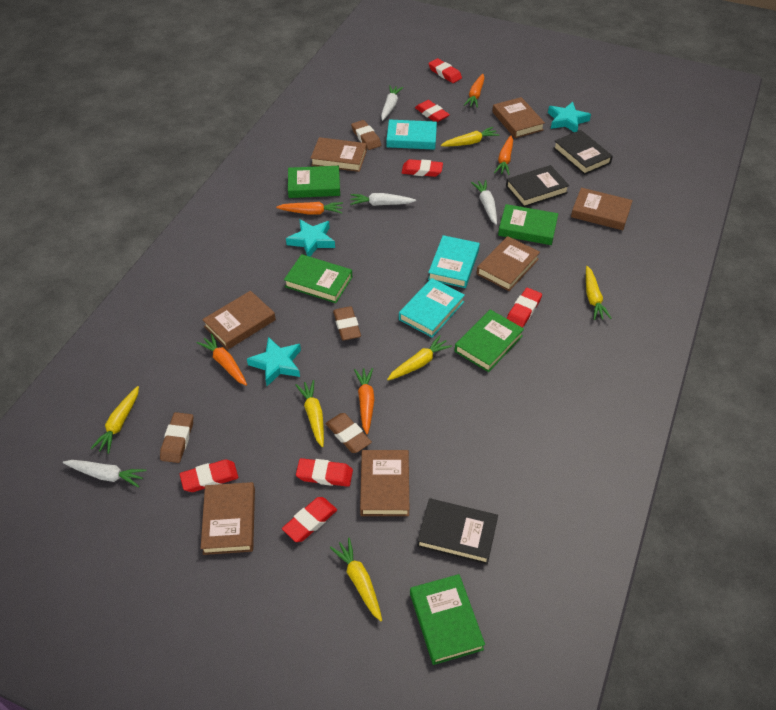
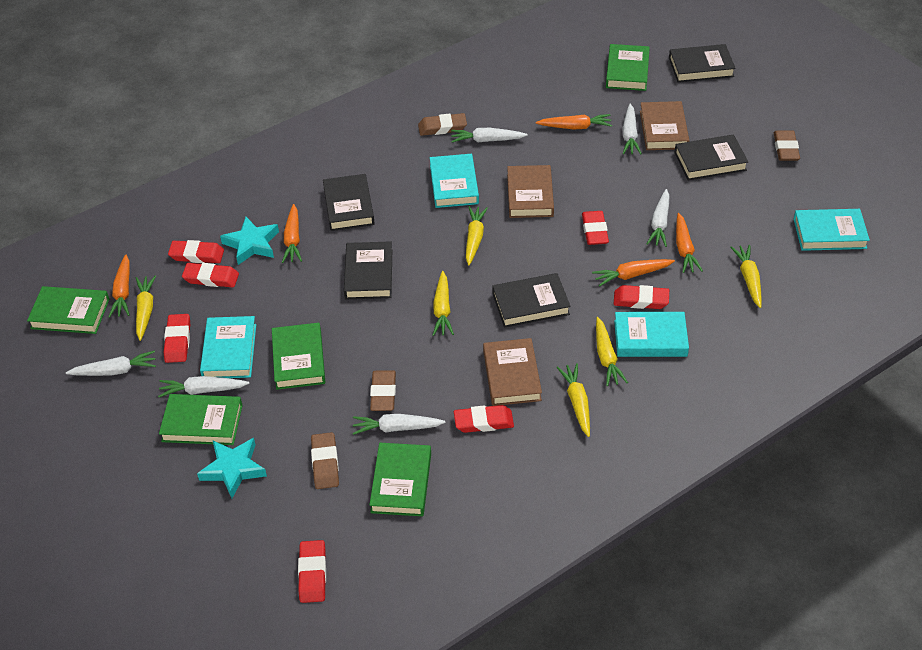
black book: 3 -> 5
brown book: 7 -> 3
turquoise book: 3 -> 4
turquoise star: 3 -> 2
white carrot: 4 -> 6

